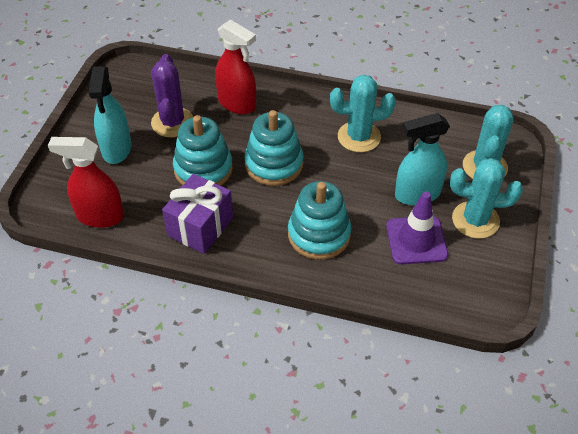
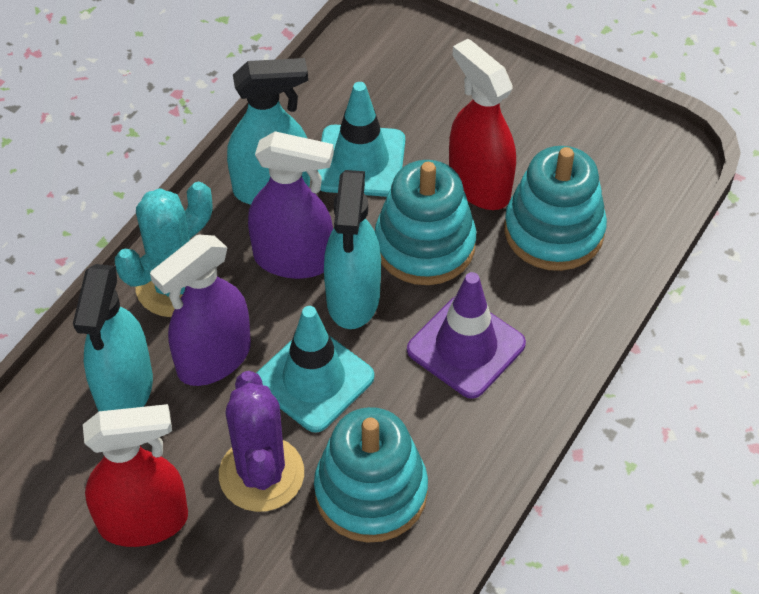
purple gift: 1 -> 0
purple spray bottle: 0 -> 2
turquoise cactus: 3 -> 1
turquoise spray bottle: 2 -> 3
turquoise traffic cone: 0 -> 2

